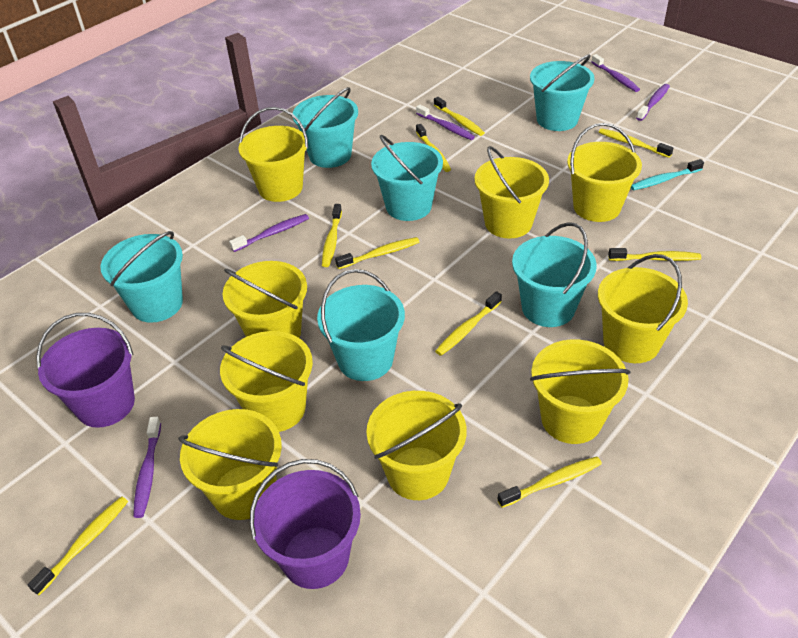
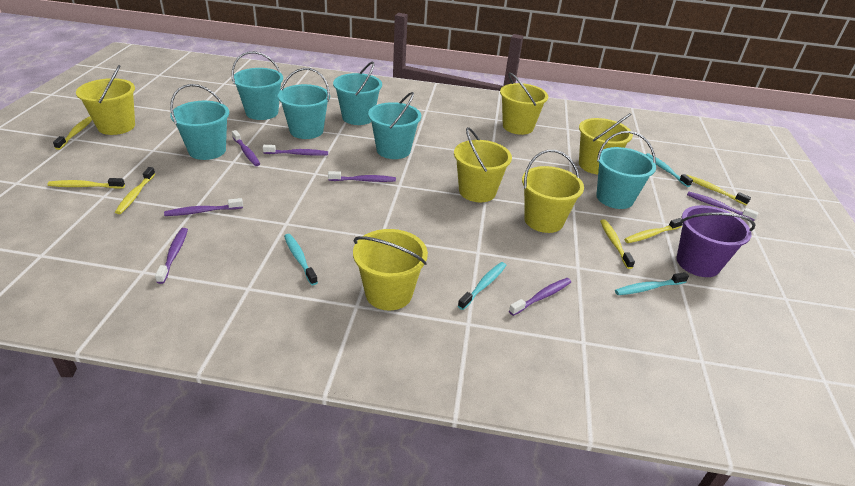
purple bucket: 2 -> 1
purple toothbrush: 5 -> 7
turquoise toothbrush: 1 -> 4
yellow bucket: 9 -> 6
yellow toothbrush: 9 -> 6

